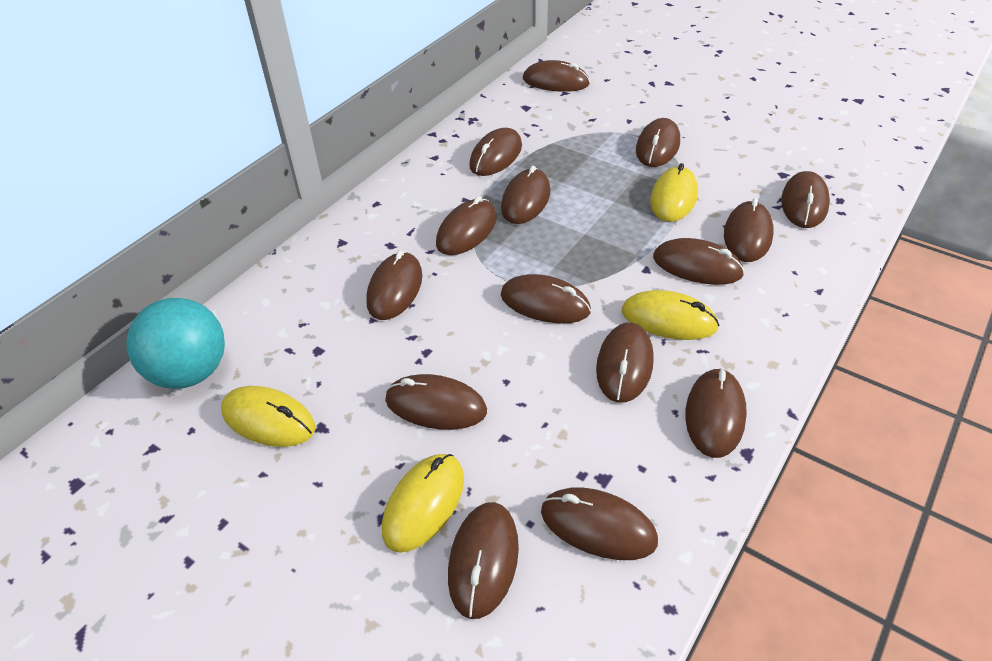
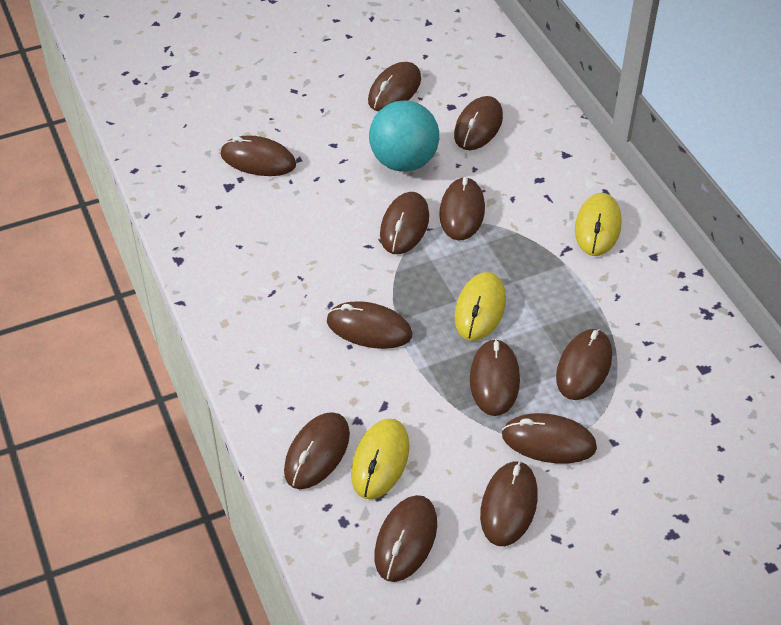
brown mouse: 15 -> 12
yellow mouse: 4 -> 3

